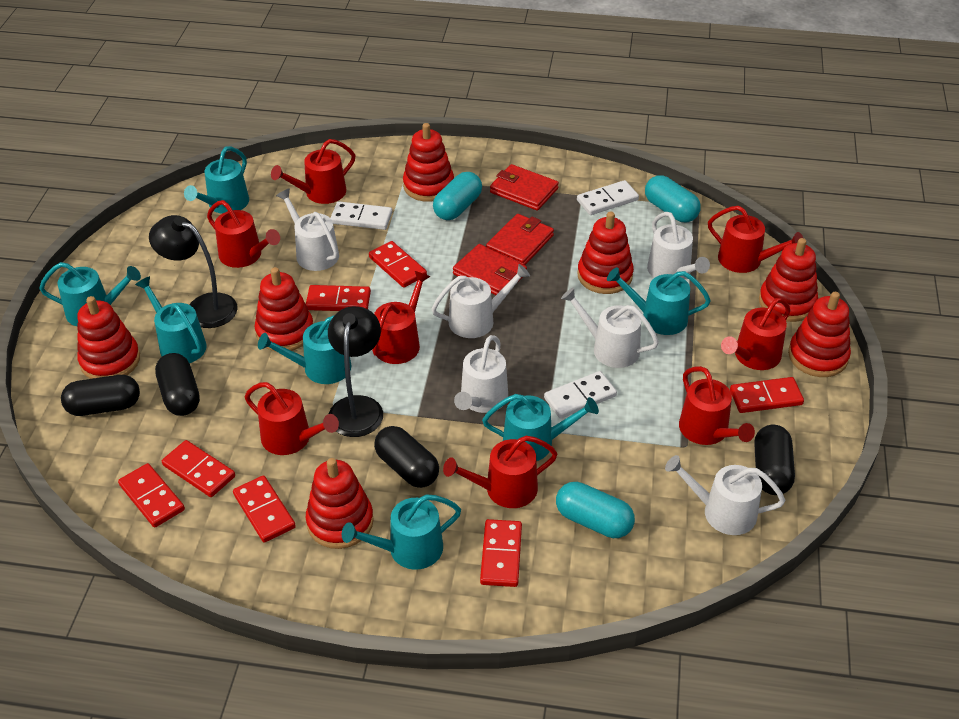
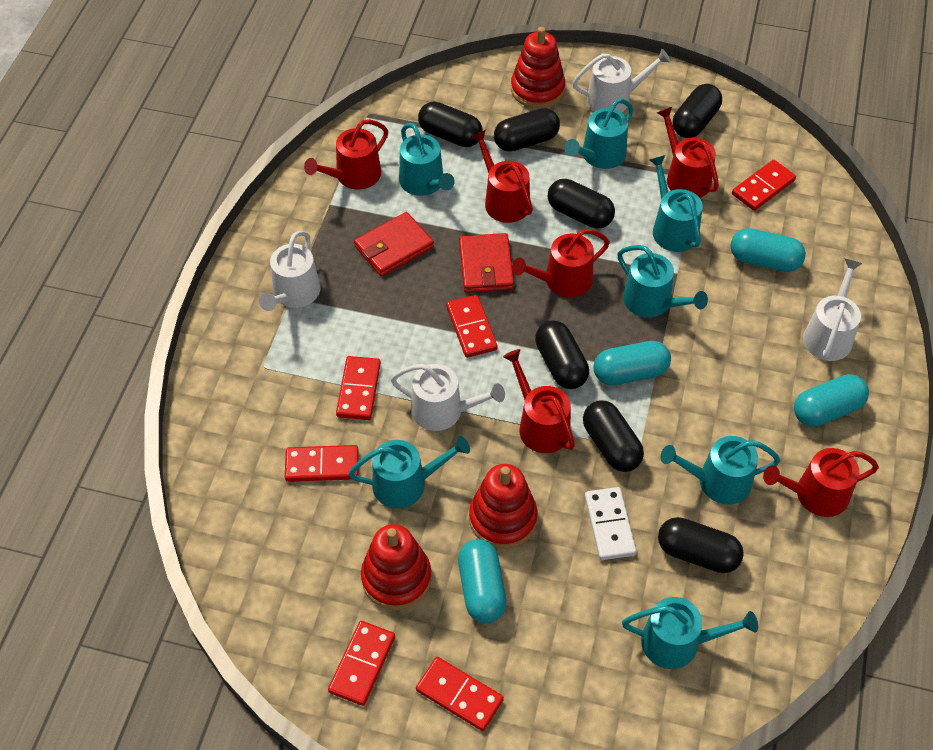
black capsule: 4 -> 7
black lamp: 2 -> 0
red domino: 7 -> 6
red stacking toy: 7 -> 3
red wallet: 3 -> 2
red watering can: 8 -> 6
turquoise capsule: 3 -> 4
white domino: 3 -> 1
white watering can: 6 -> 4

